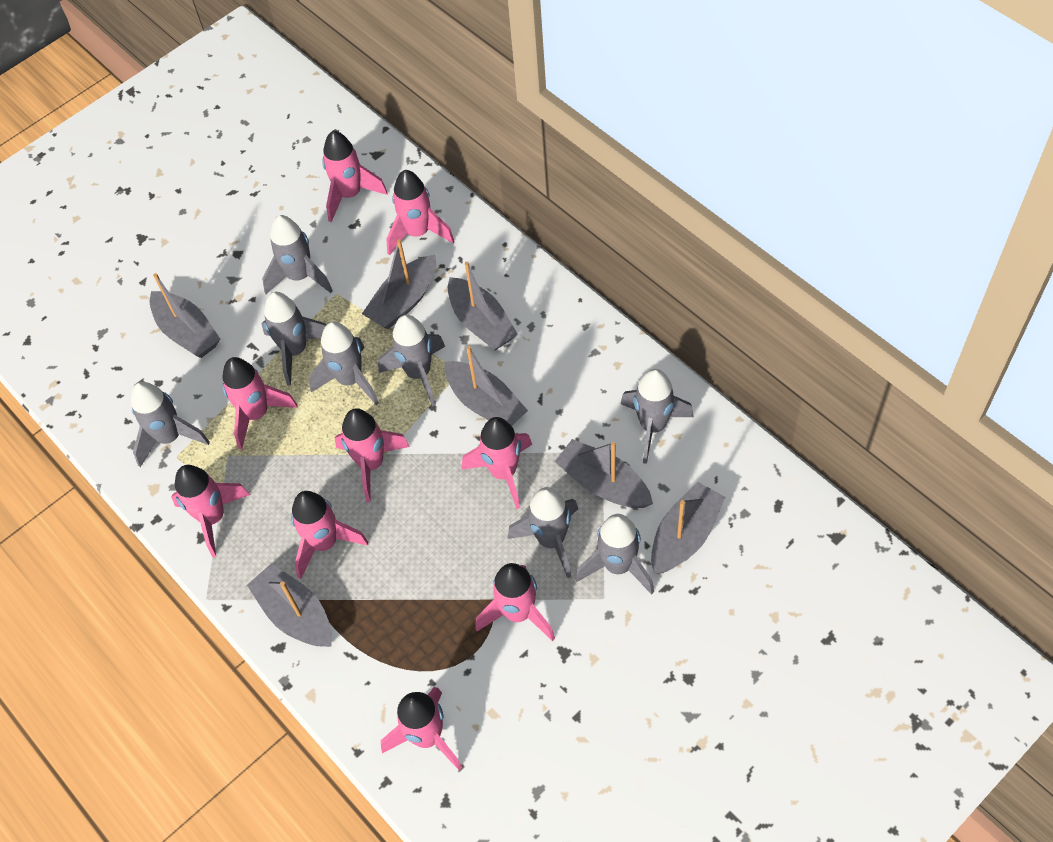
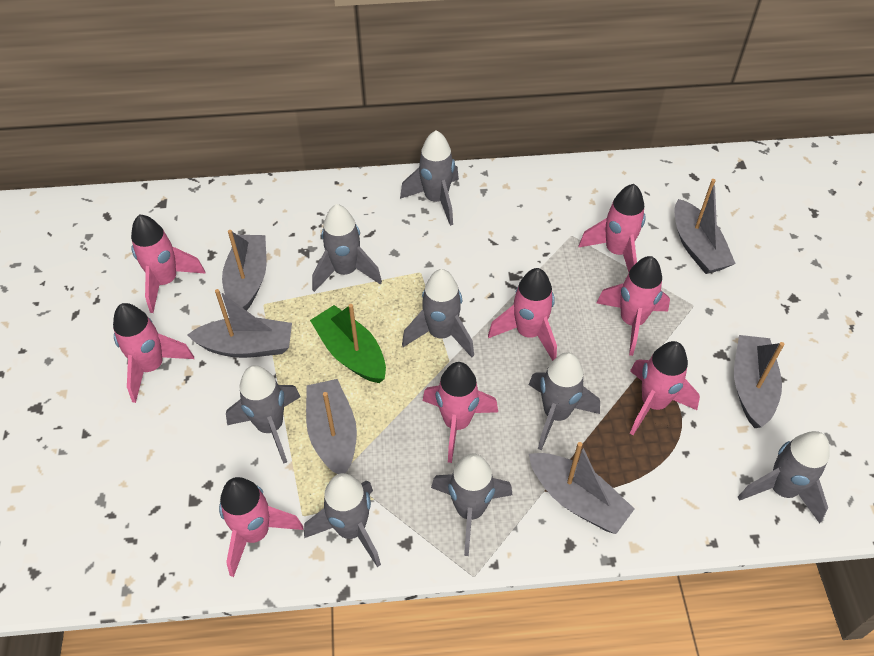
green boat: 0 -> 1
grey boat: 7 -> 6
pink rocket: 9 -> 8

